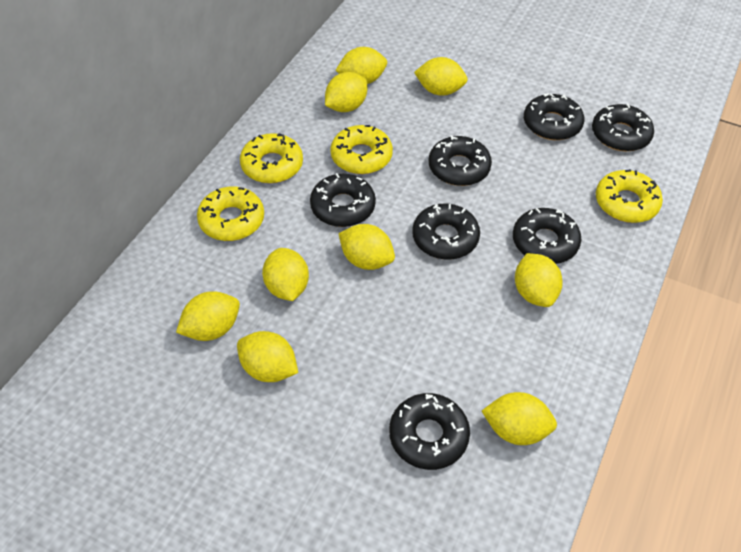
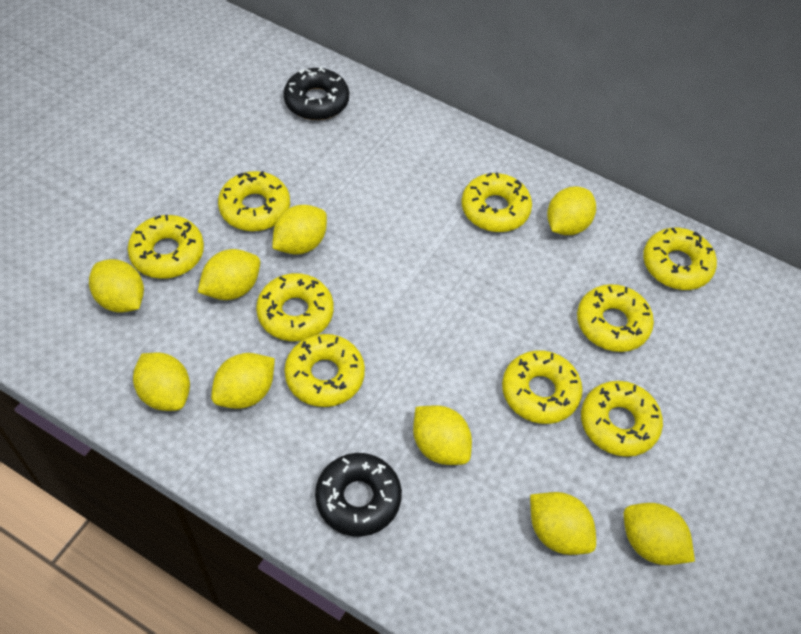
black donut: 7 -> 2
yellow donut: 4 -> 9

